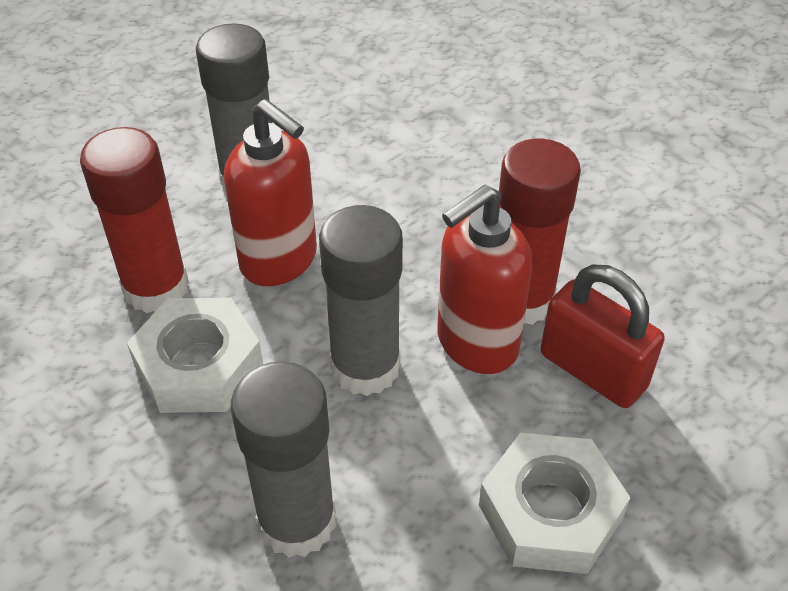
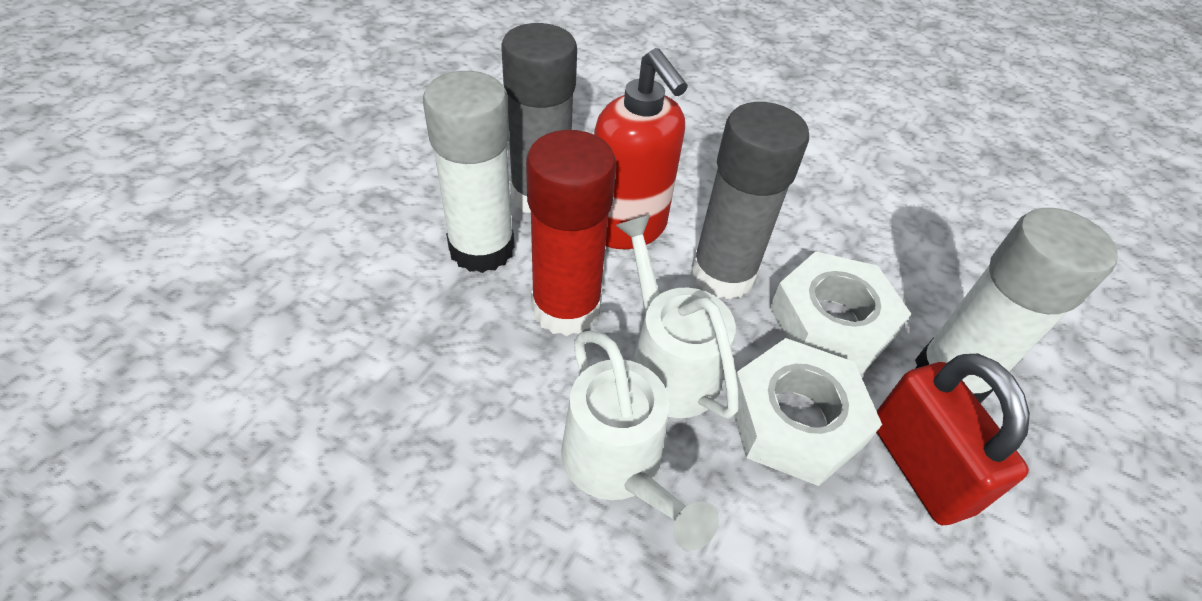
grey glue stick: 3 -> 2
red glue stick: 2 -> 1
red soap dispenser: 2 -> 1
white glue stick: 0 -> 2
white watering can: 0 -> 2

